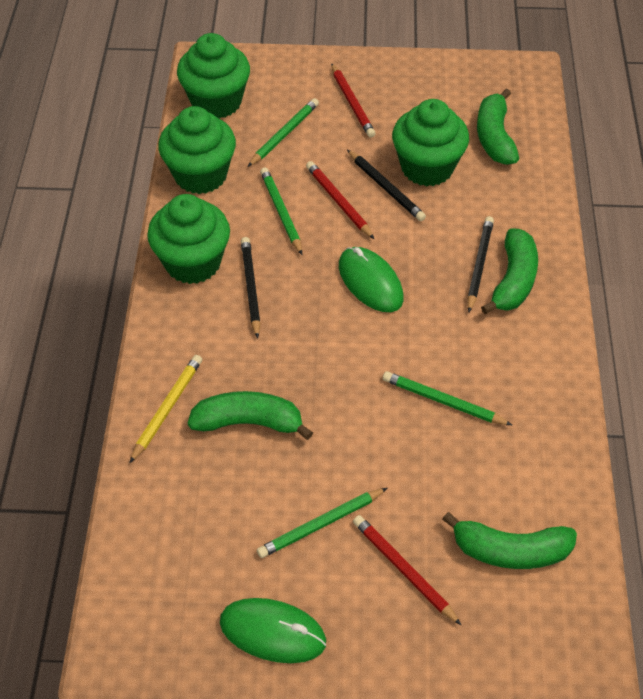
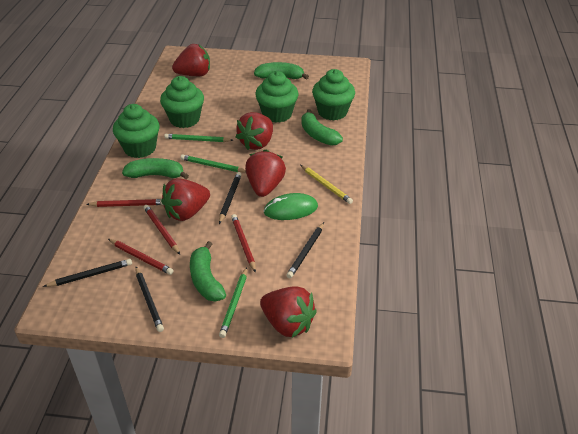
black pencil: 3 -> 4
green mouse: 2 -> 1
green pencil: 4 -> 3
red pencil: 3 -> 4
red strawberry: 0 -> 5

